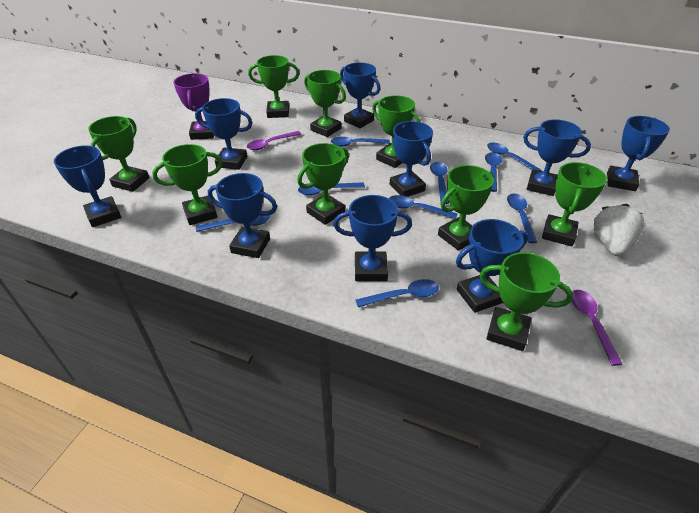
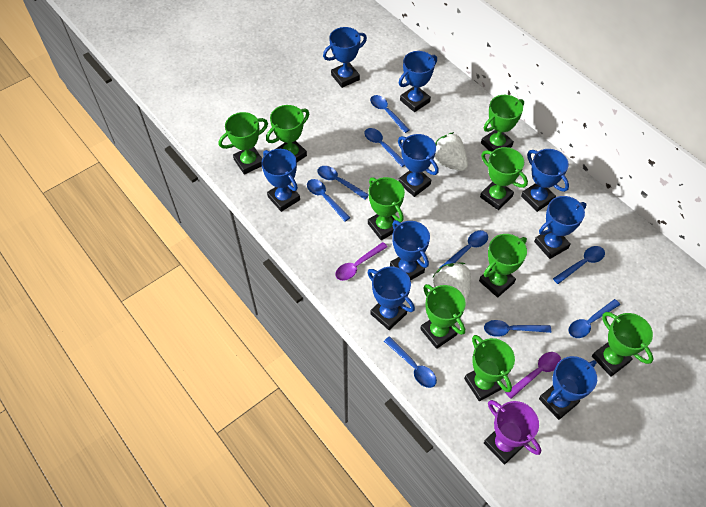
white strawberry: 1 -> 2

